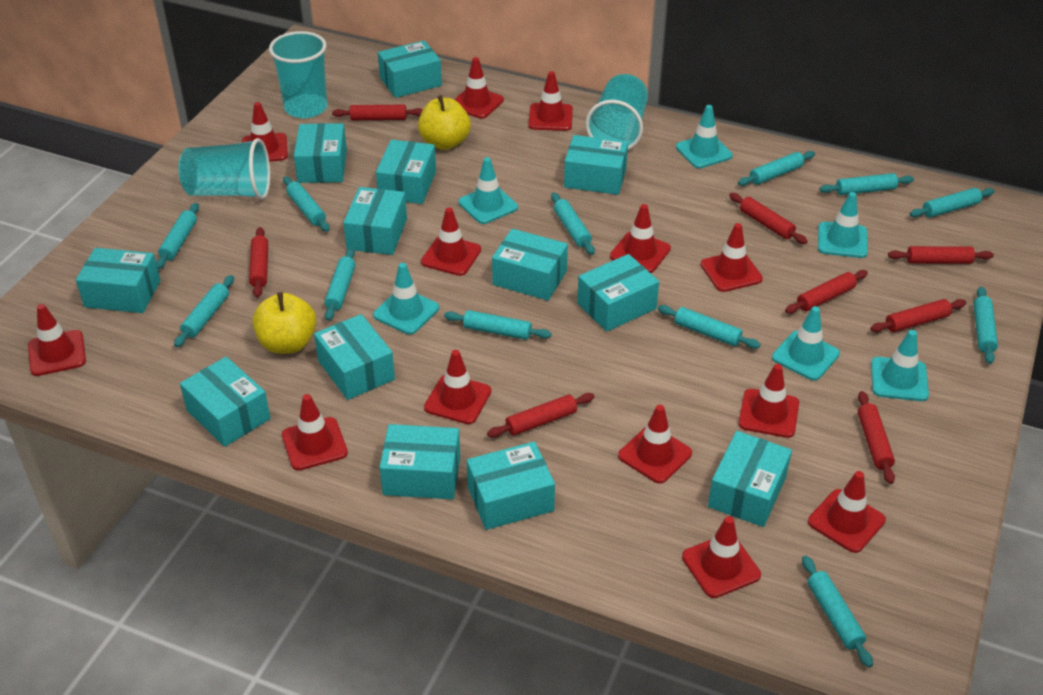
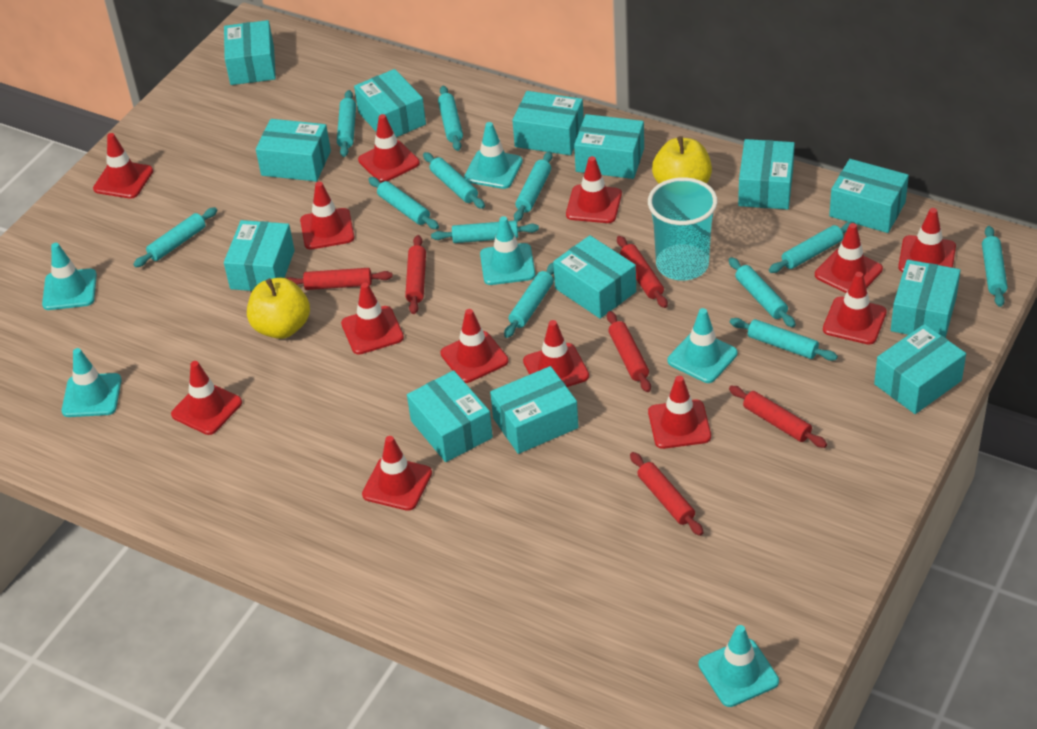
red rolling pin: 8 -> 6
turquoise cup: 3 -> 1

